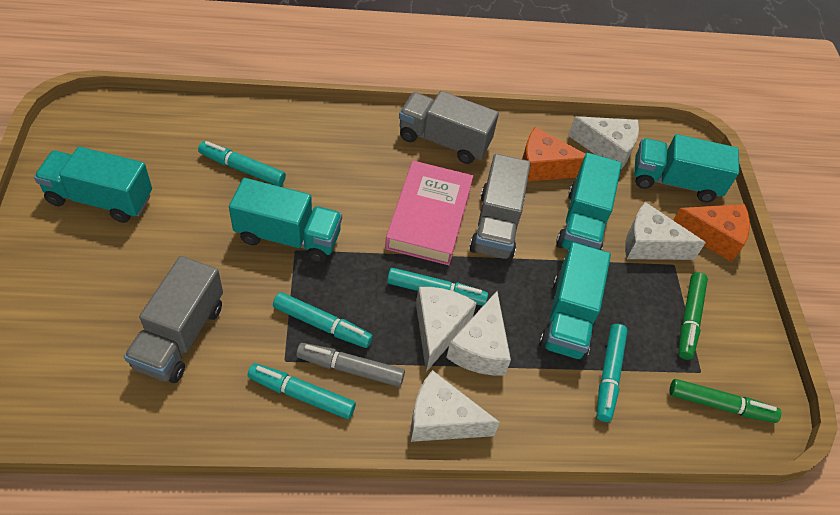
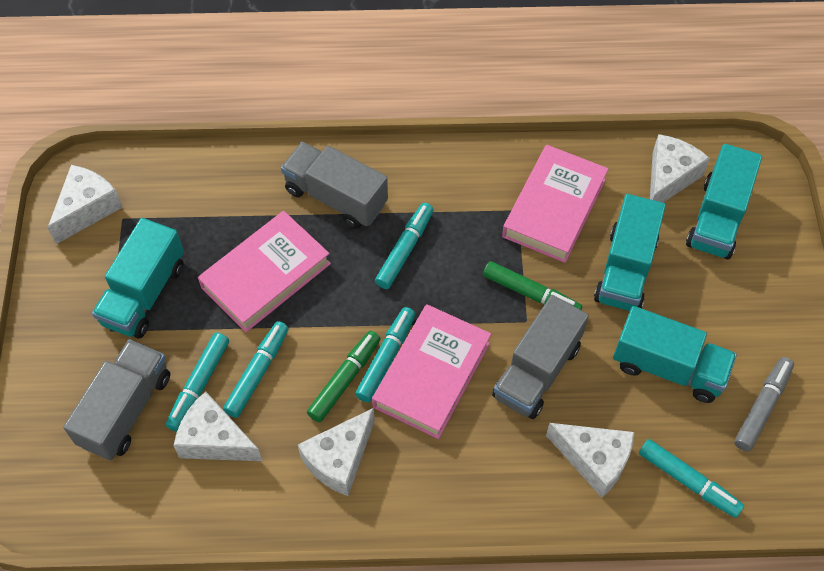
orange cheese: 2 -> 0
pink book: 1 -> 3
turquoise truck: 5 -> 4

